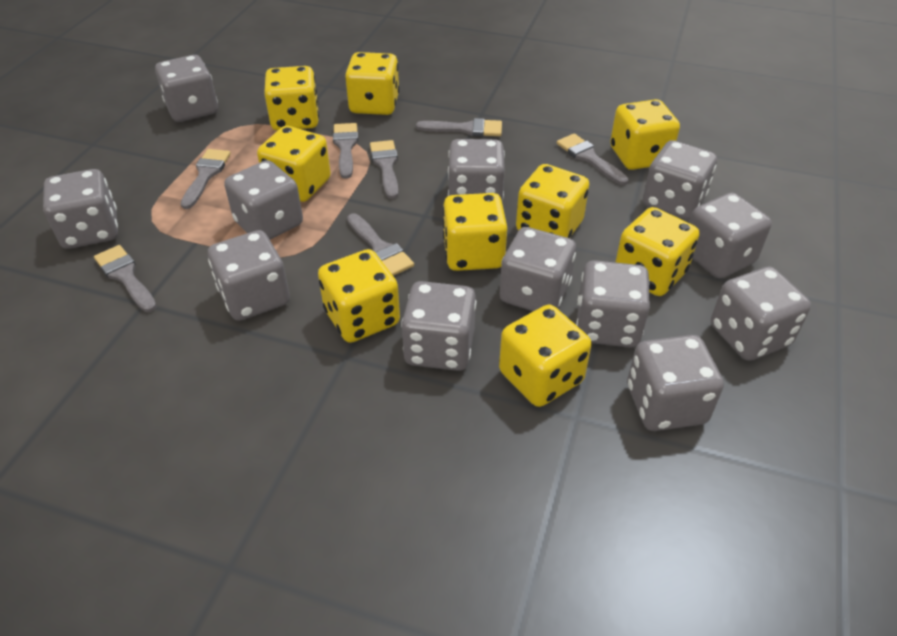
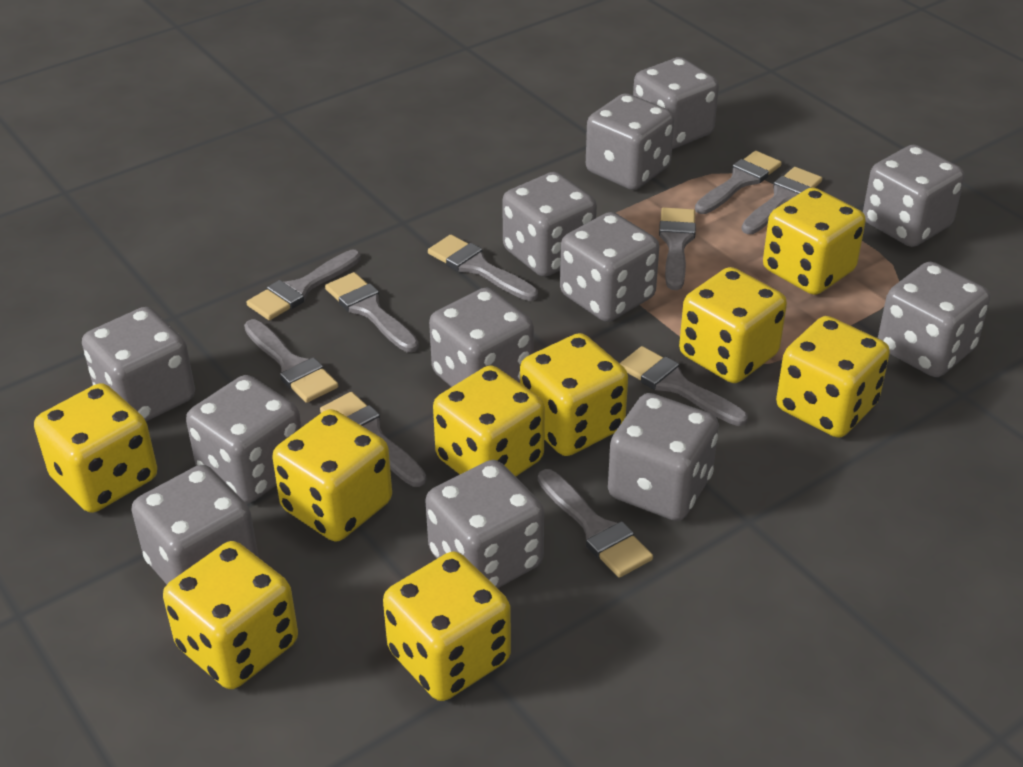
grey brush: 7 -> 10

